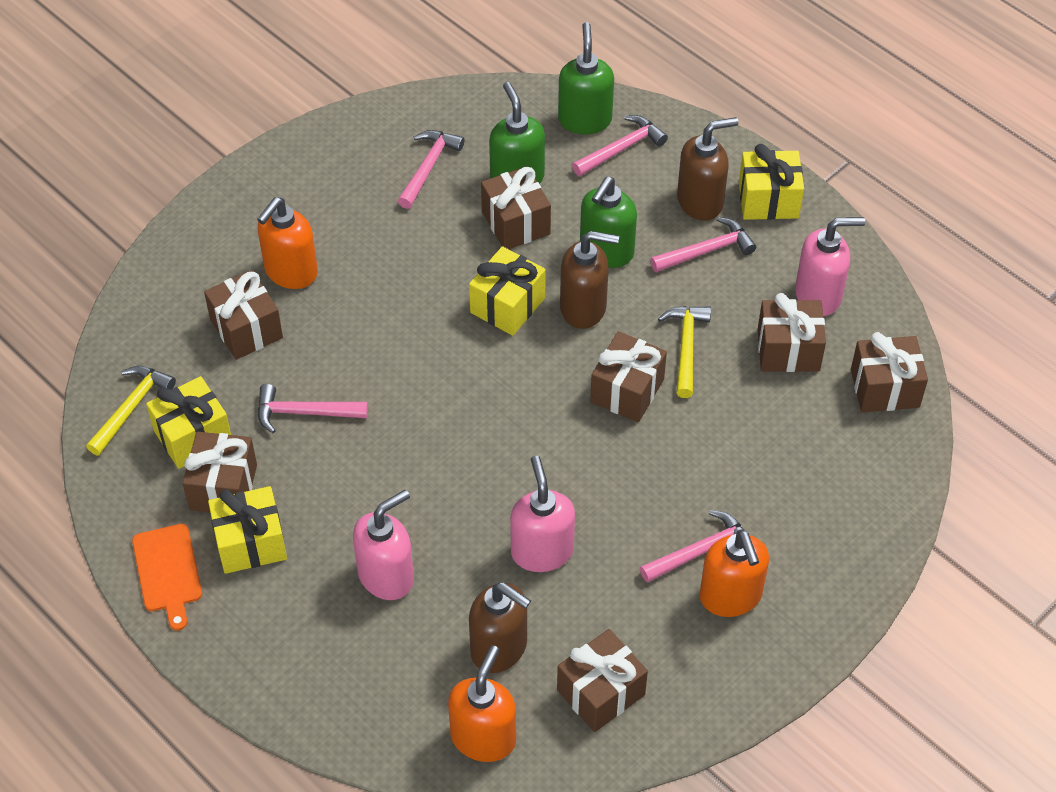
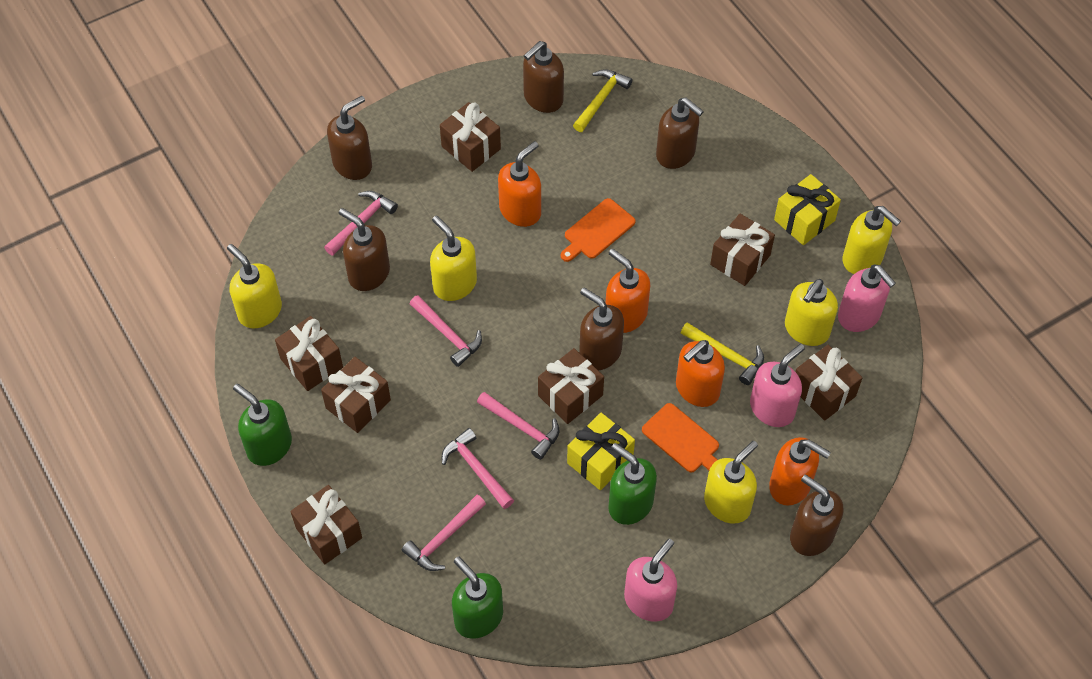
brown soap dispenser: 3 -> 6
orange cutting board: 1 -> 2
orange soap dispenser: 3 -> 4
yellow gift: 4 -> 2
yellow soap dispenser: 0 -> 5

